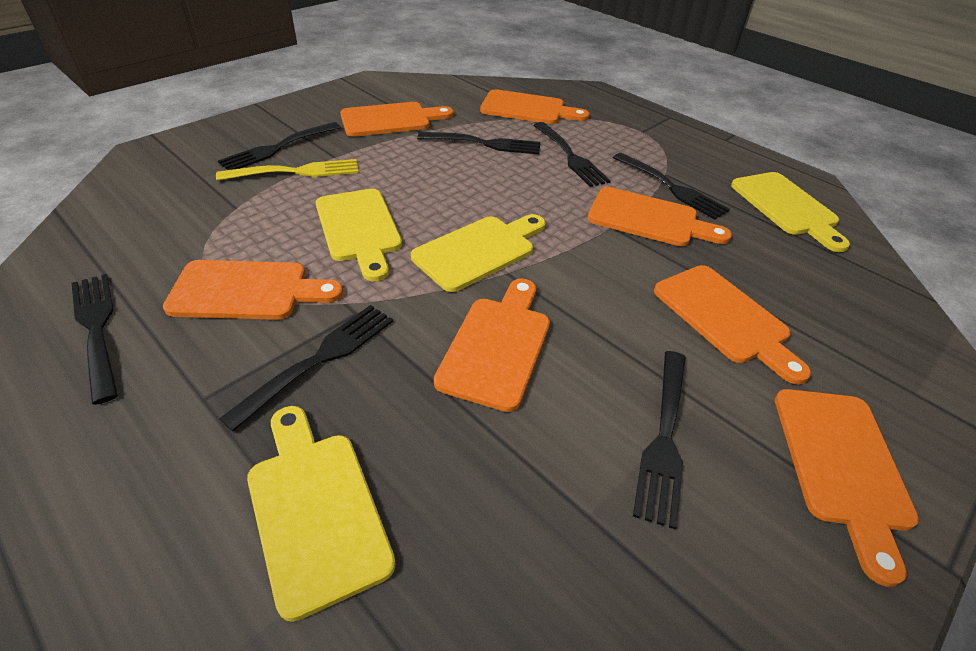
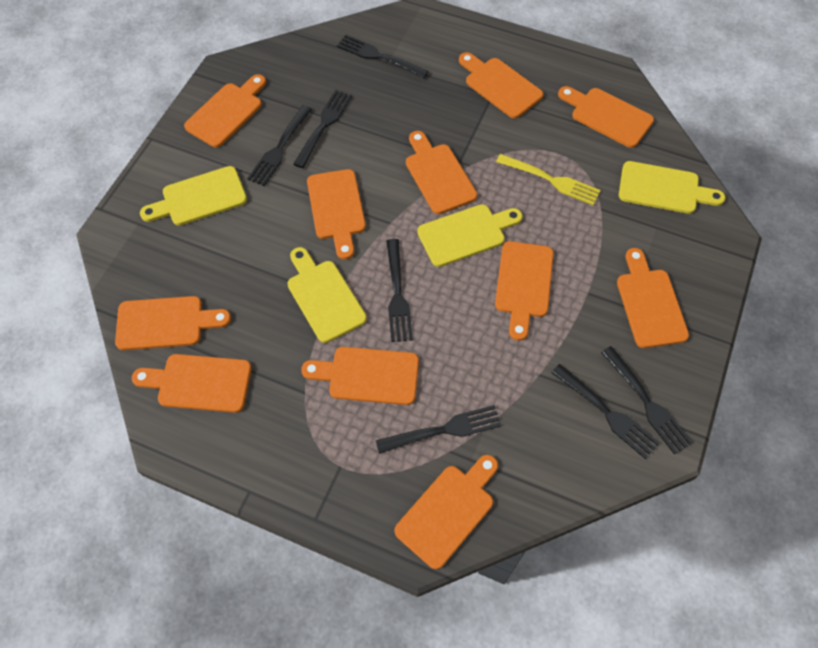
orange cutting board: 7 -> 11

